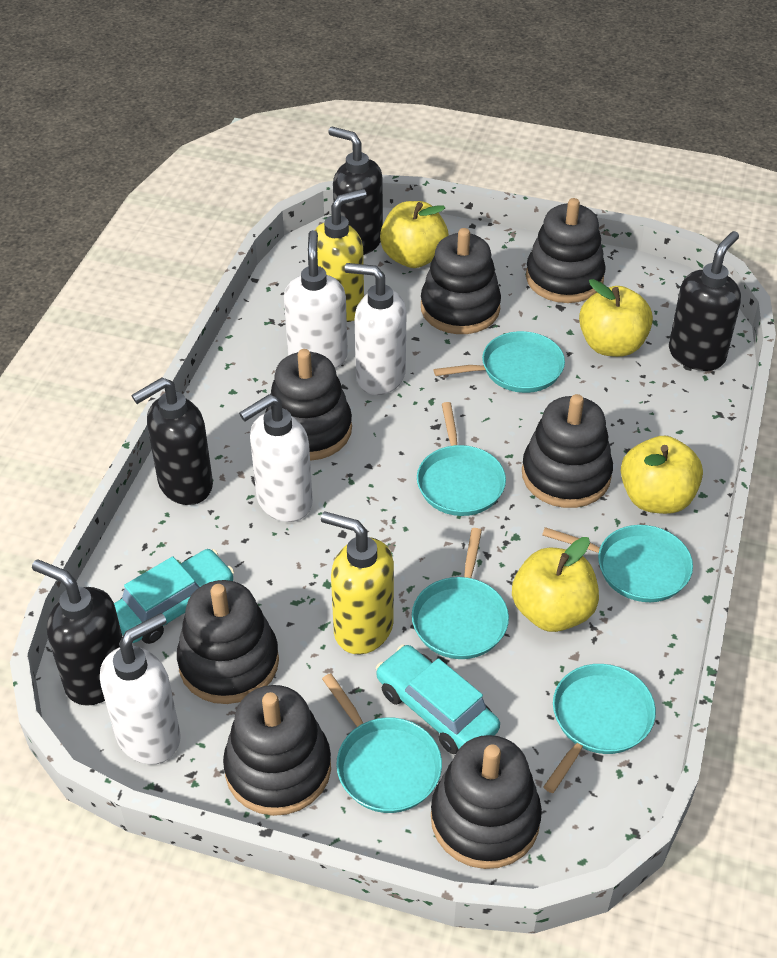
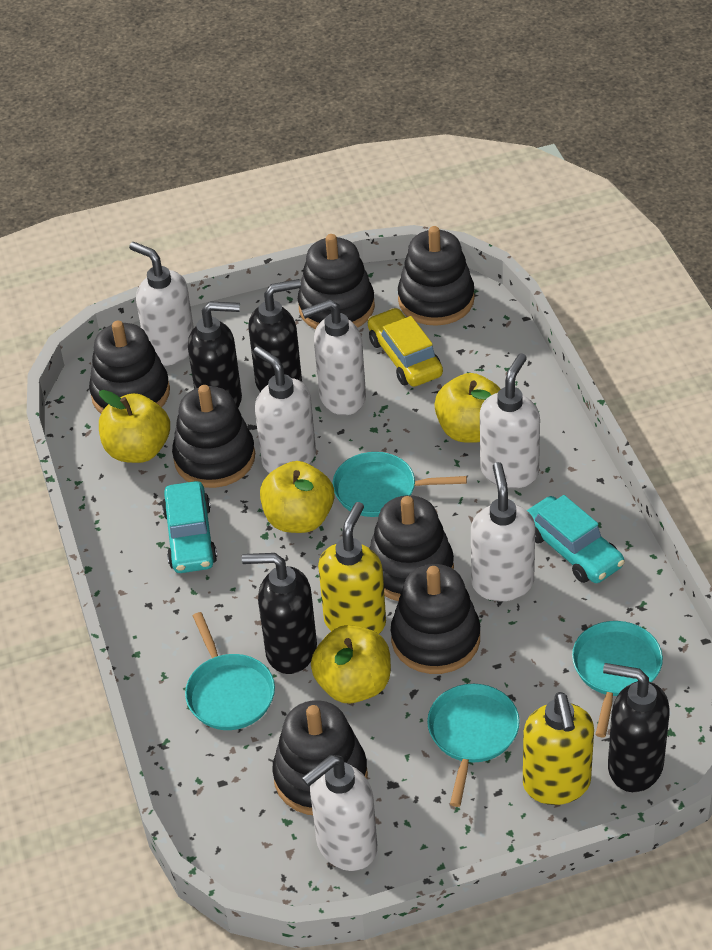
turquoise pan: 6 -> 4
white soap dispenser: 4 -> 6
yellow car: 0 -> 1

